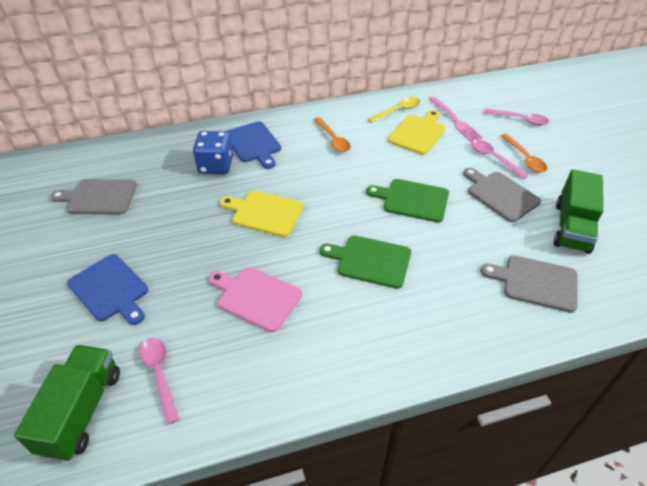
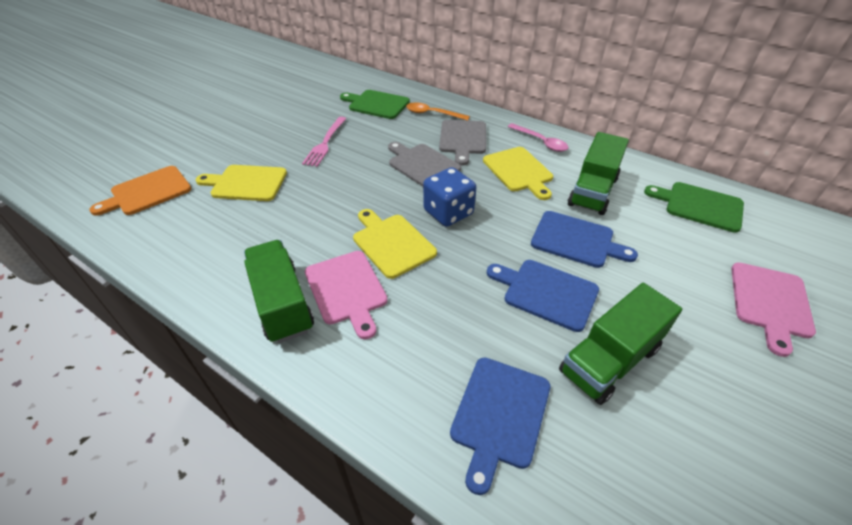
blue cutting board: 2 -> 3
green truck: 2 -> 3
grey cutting board: 3 -> 2
orange cutting board: 0 -> 1
orange spoon: 2 -> 1
pink cutting board: 1 -> 2
pink spoon: 3 -> 1
yellow cutting board: 2 -> 3
yellow spoon: 1 -> 0

